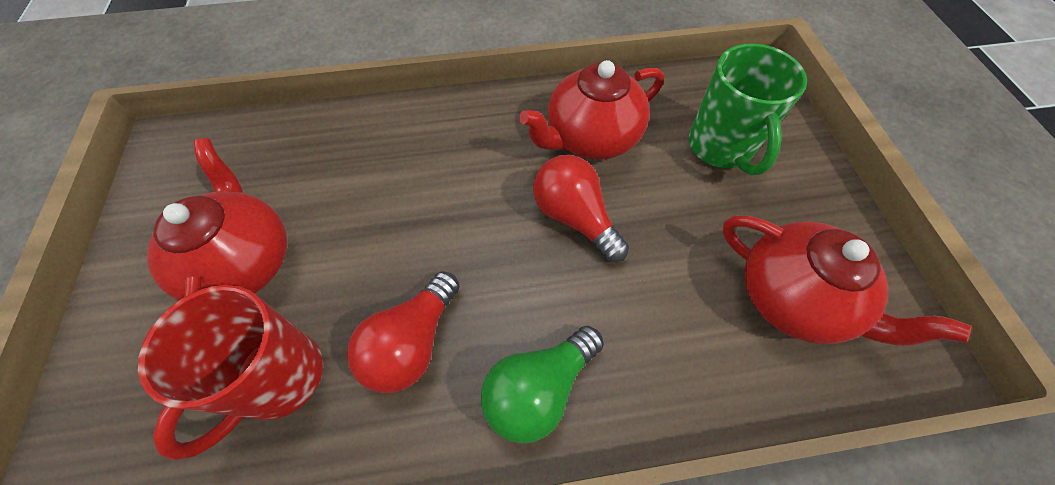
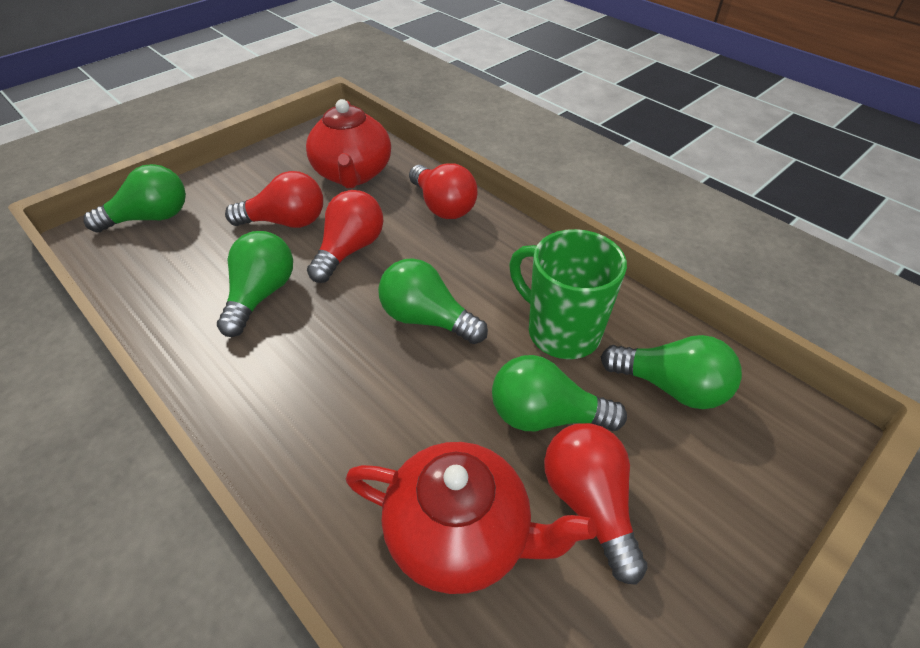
green light bulb: 1 -> 5
red light bulb: 2 -> 4
red mug: 1 -> 0
red teapot: 3 -> 2

